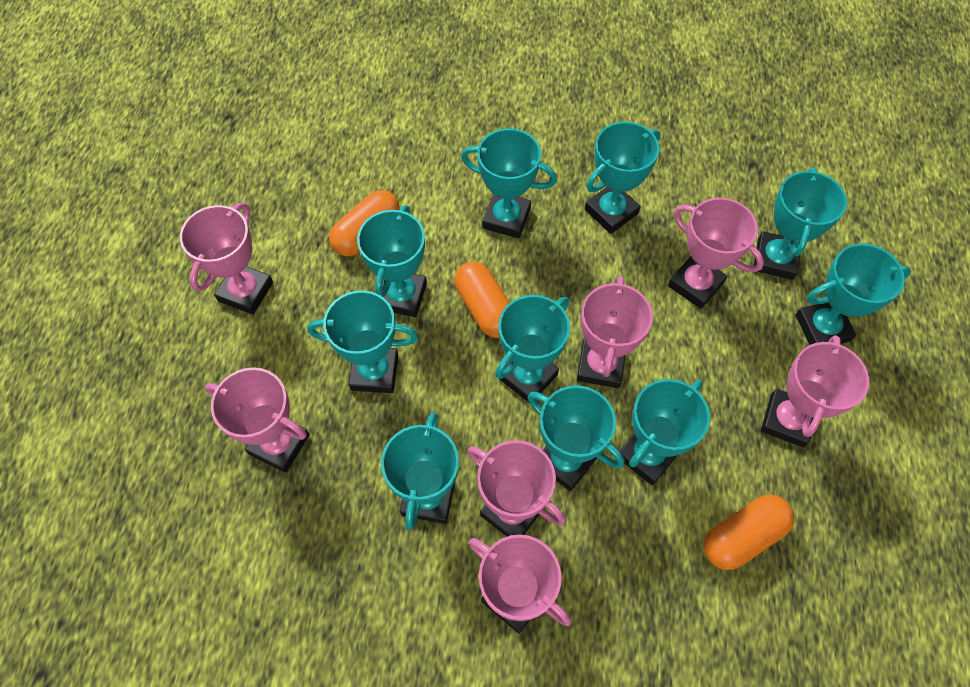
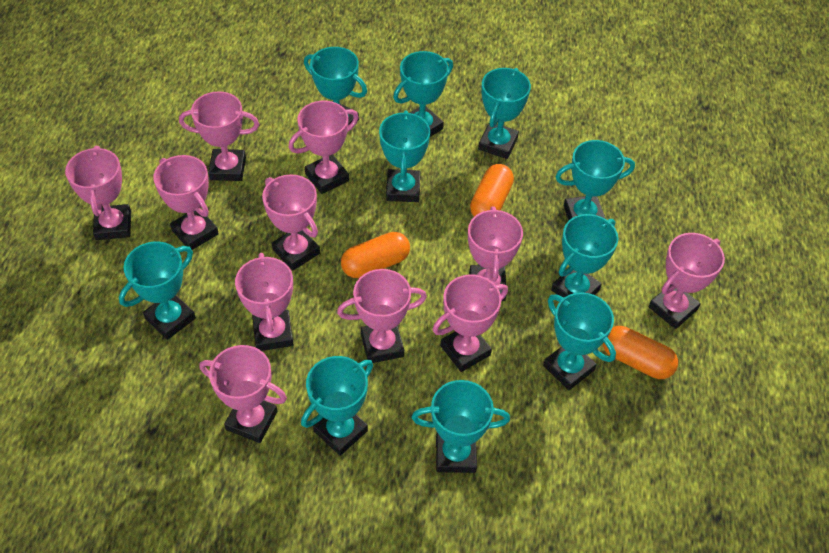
pink trophy: 7 -> 11

